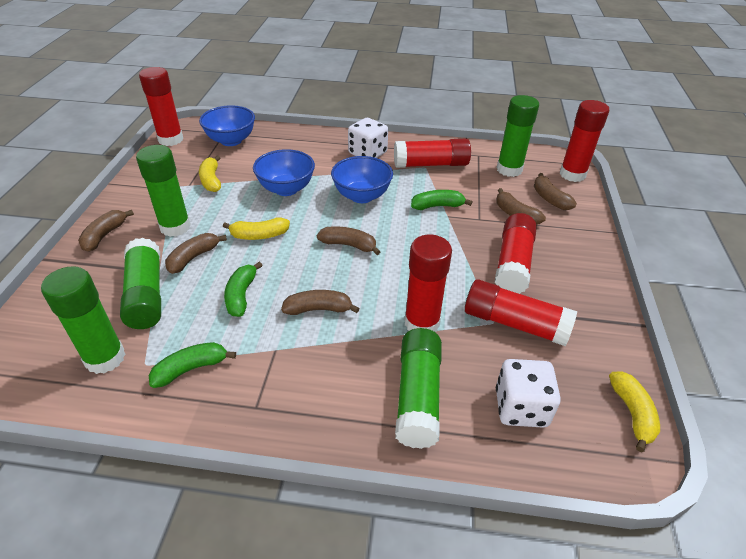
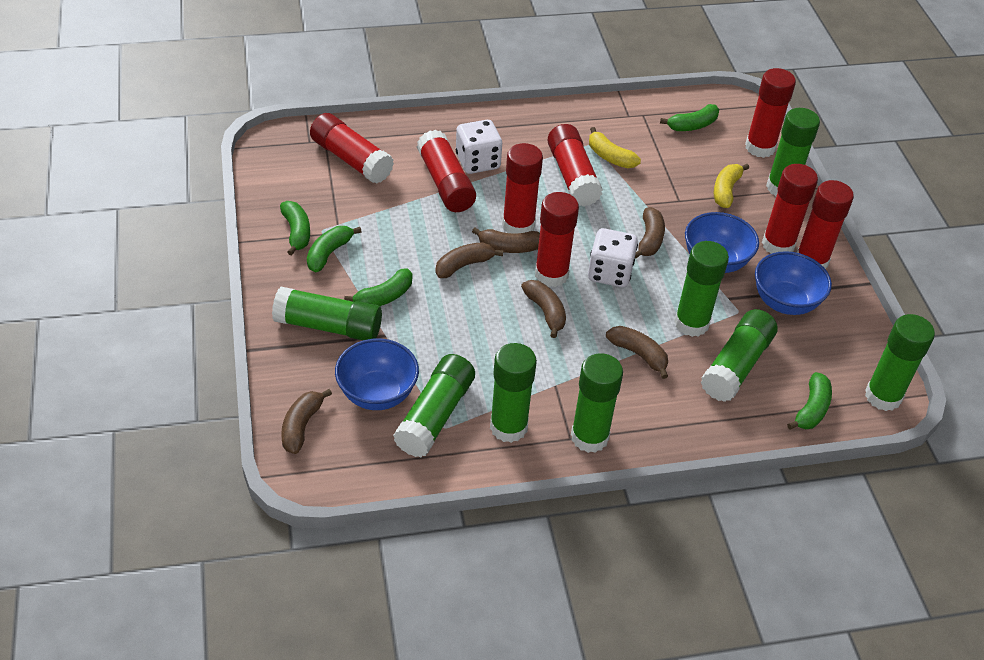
green banana: 3 -> 5
green glue stick: 5 -> 8
red glue stick: 6 -> 8
yellow banana: 3 -> 2

